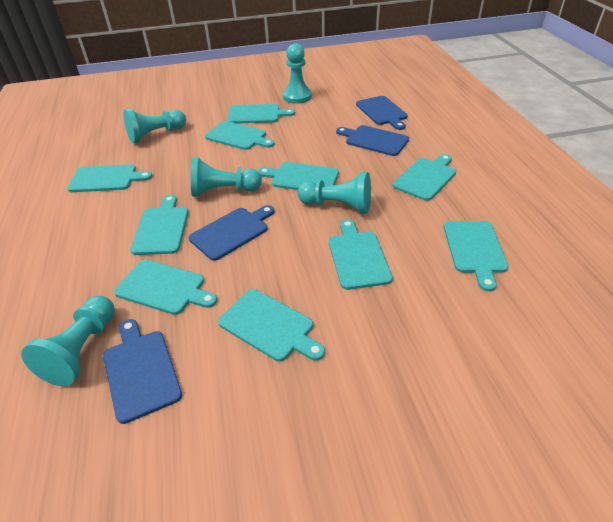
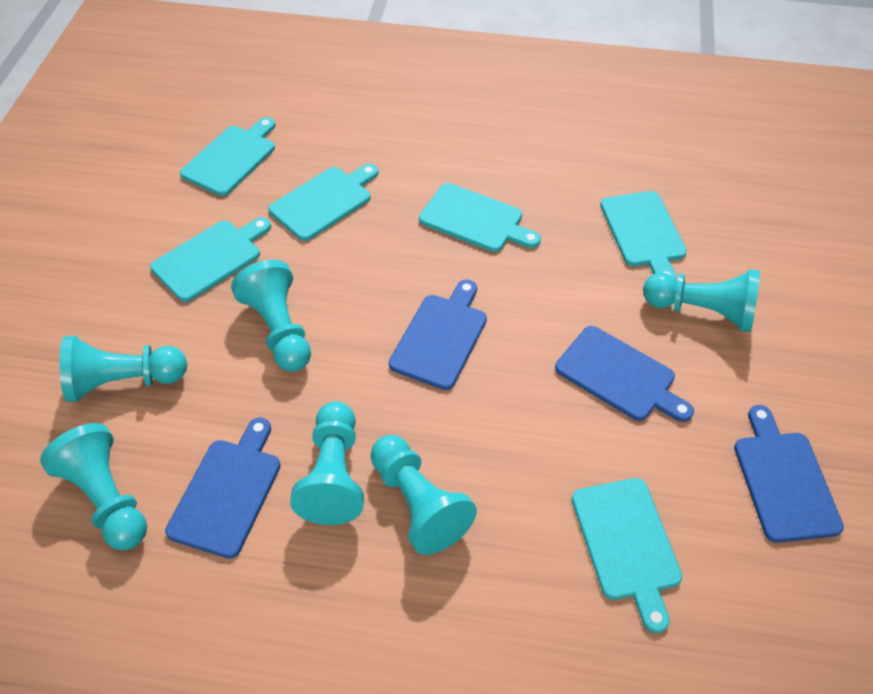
turquoise cutting board: 10 -> 6
turquoise pawn: 5 -> 6

